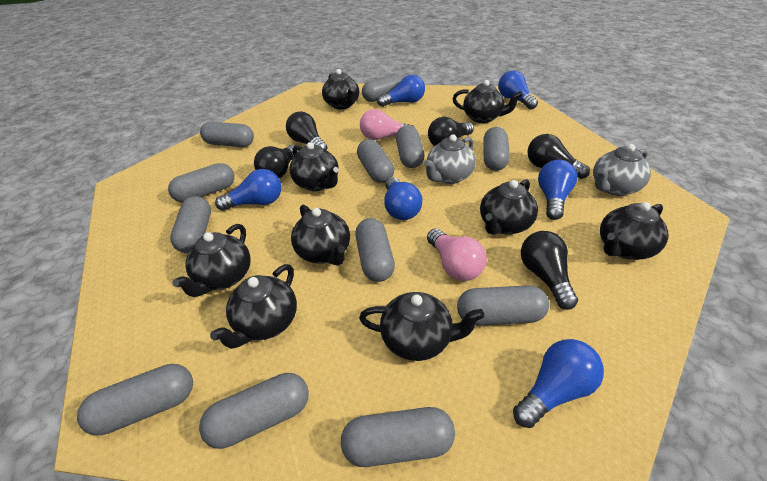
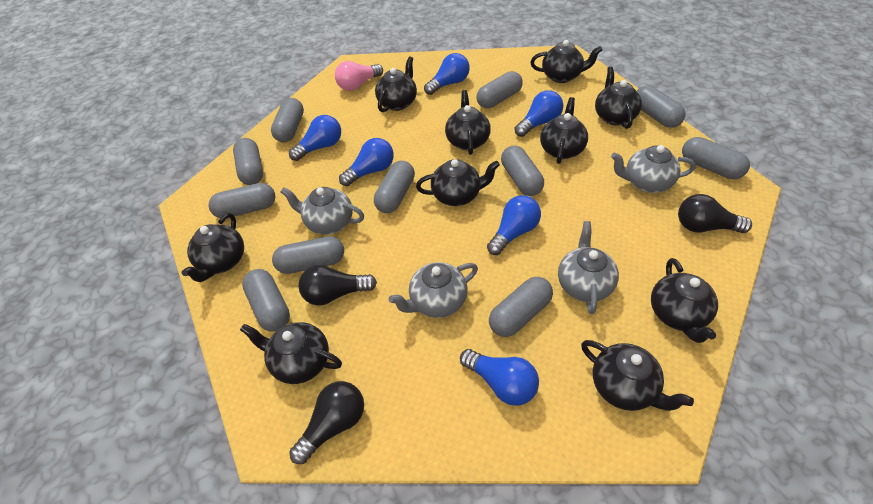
black light bulb: 5 -> 3
black teapot: 9 -> 10
grey capsule: 12 -> 11
grey teapot: 2 -> 4
pink light bulb: 2 -> 1

